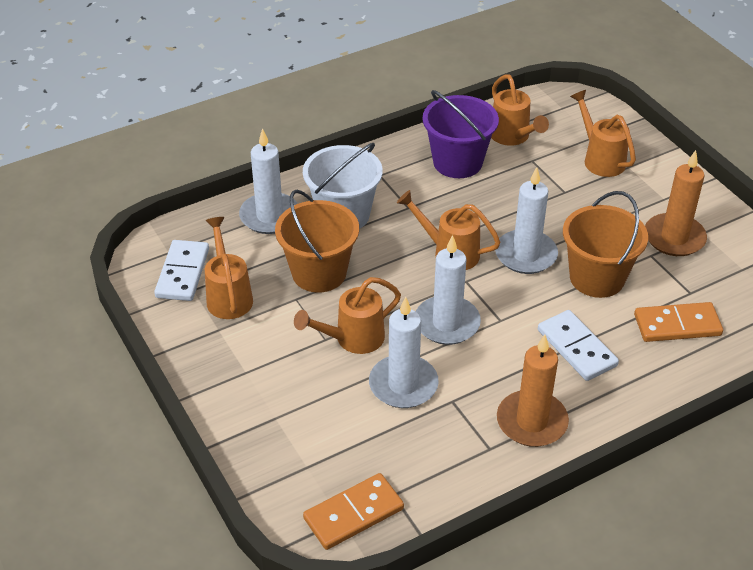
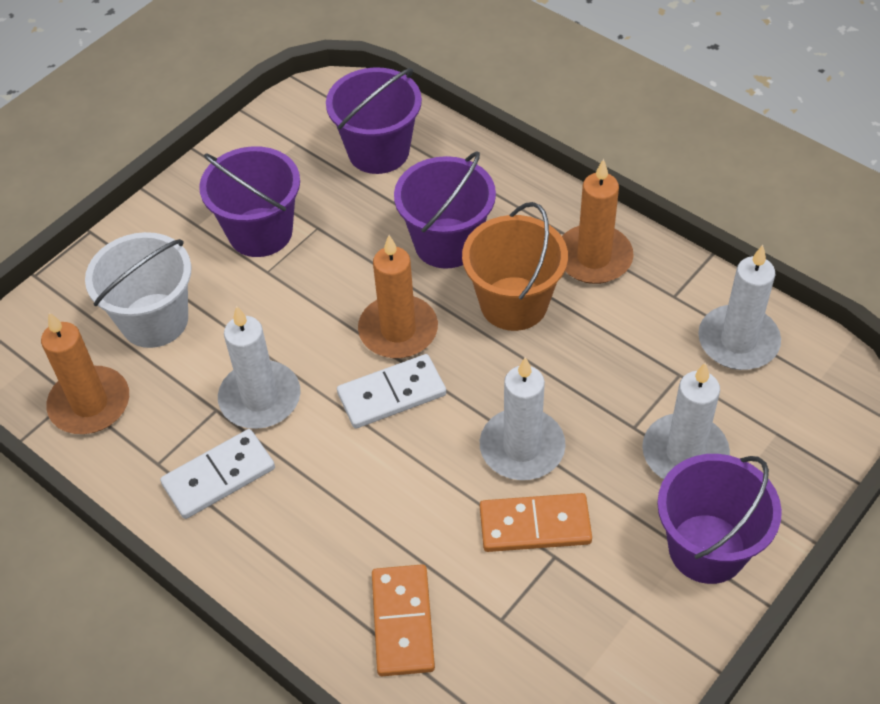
orange bucket: 2 -> 1
orange candle: 2 -> 3
orange watering can: 5 -> 0
purple bucket: 1 -> 4

